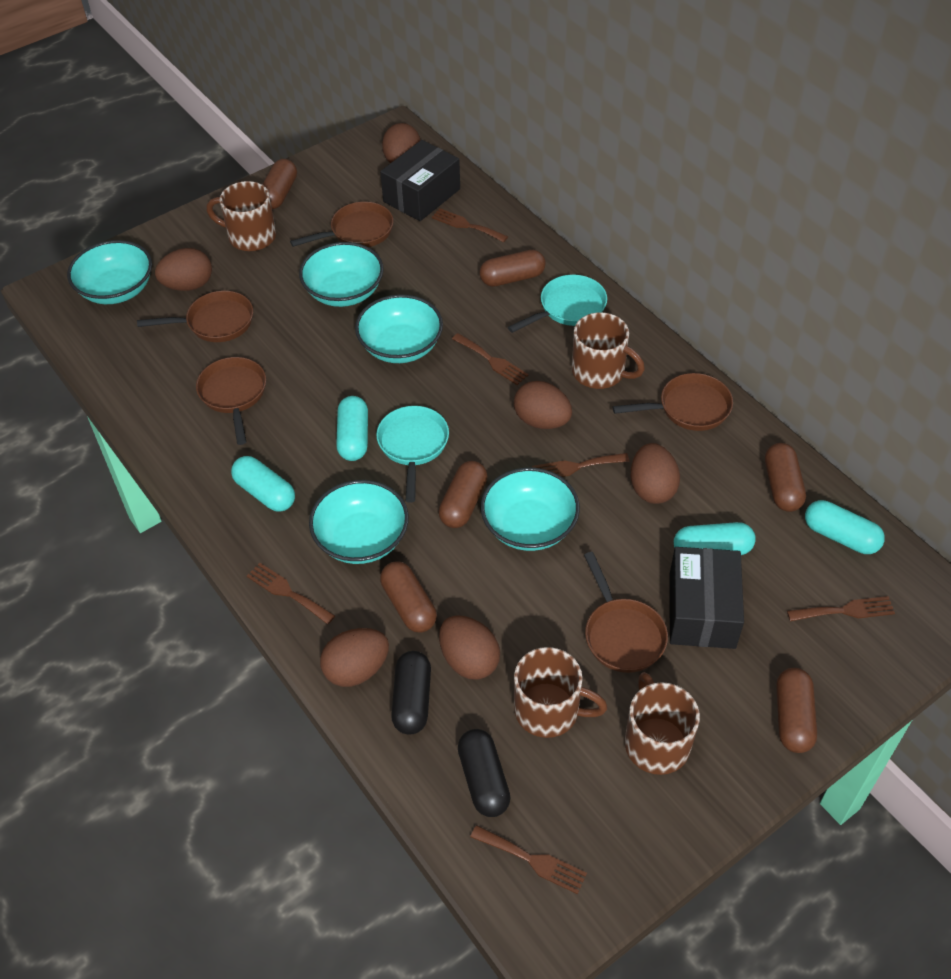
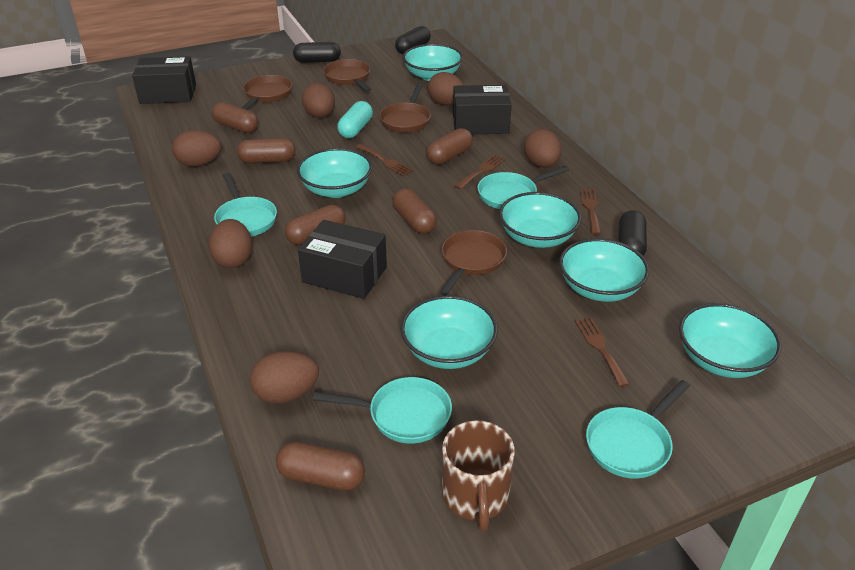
black box: 2 -> 3
black capsule: 2 -> 3
brown fork: 6 -> 4
brown mug: 4 -> 1
brown pan: 5 -> 4
turquoise bowl: 5 -> 6
turquoise capsule: 4 -> 1
turquoise pan: 2 -> 4

